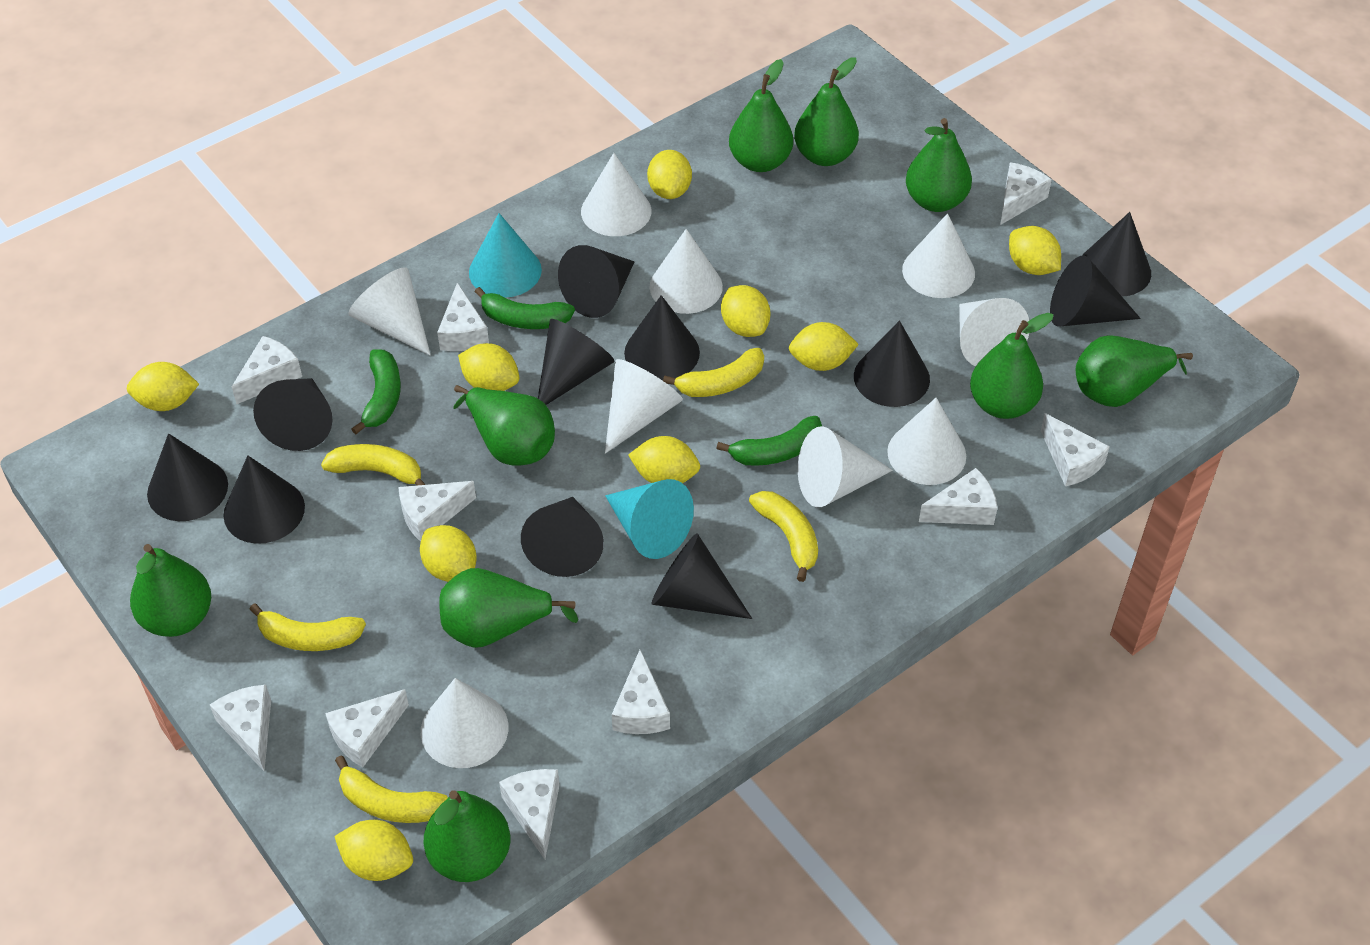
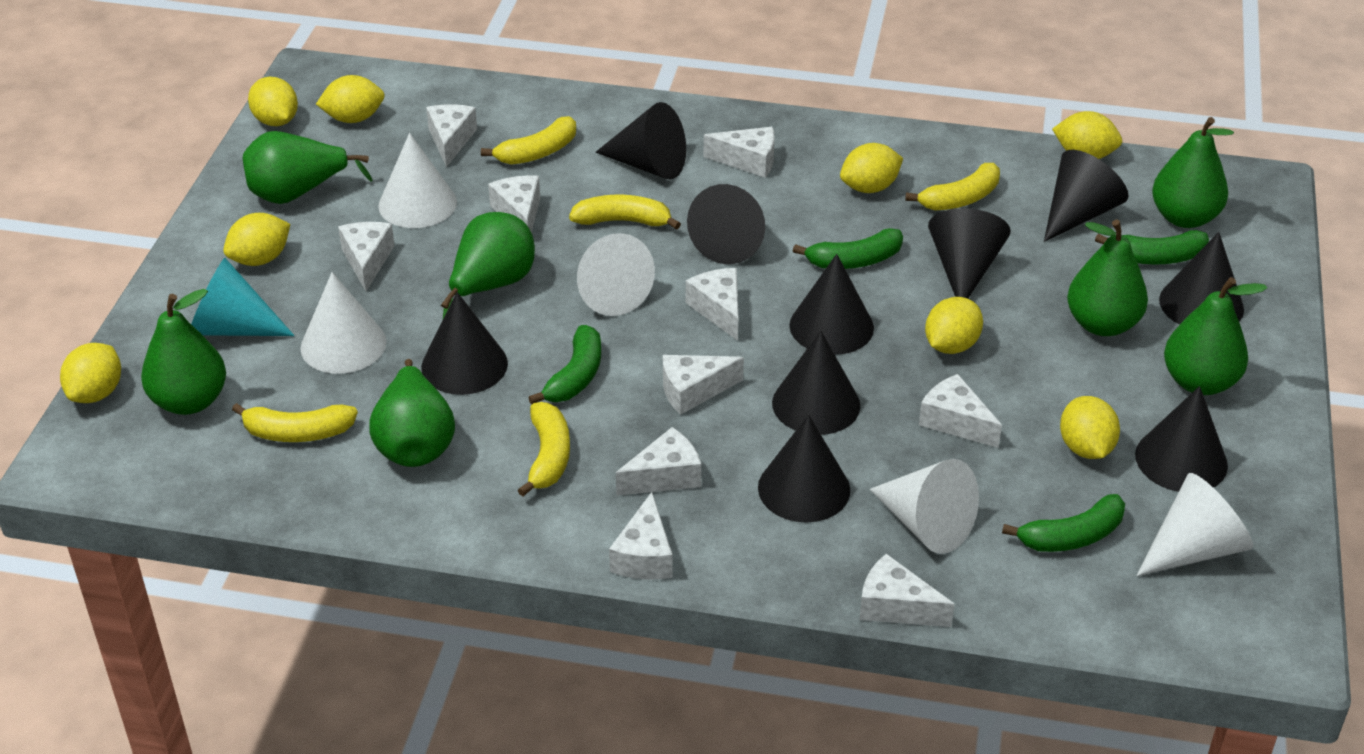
black cone: 11 -> 10
green banana: 3 -> 4
green pear: 9 -> 7
turquoise cone: 2 -> 1
white cone: 9 -> 5
yellow lemon: 9 -> 8

